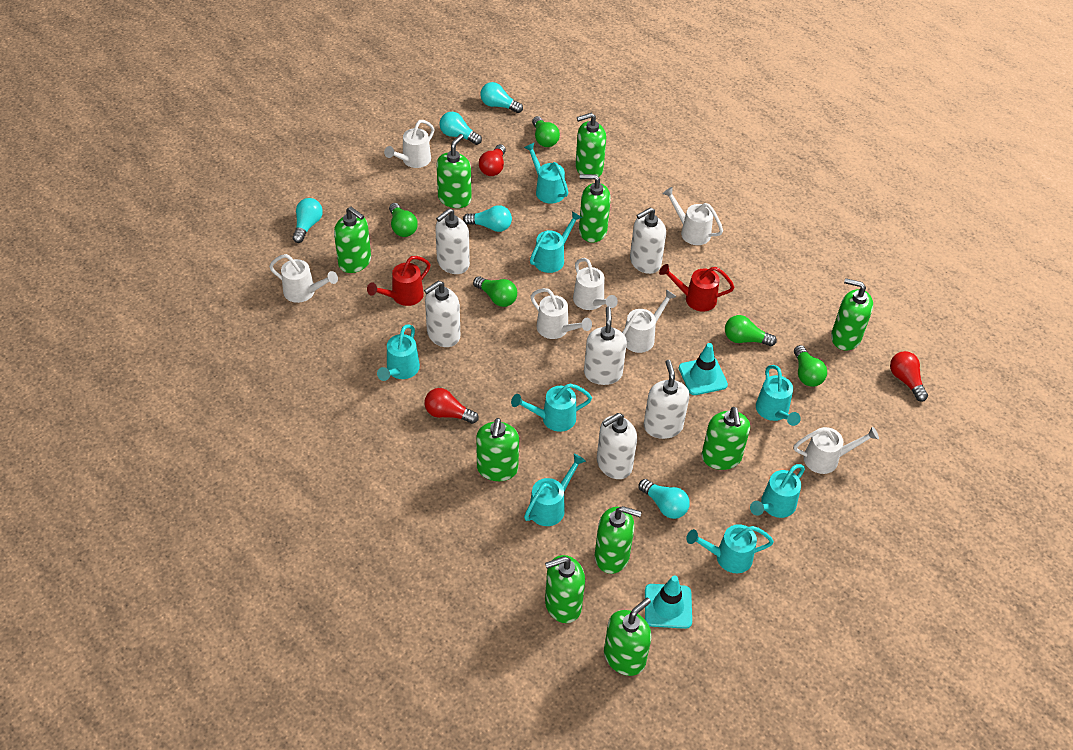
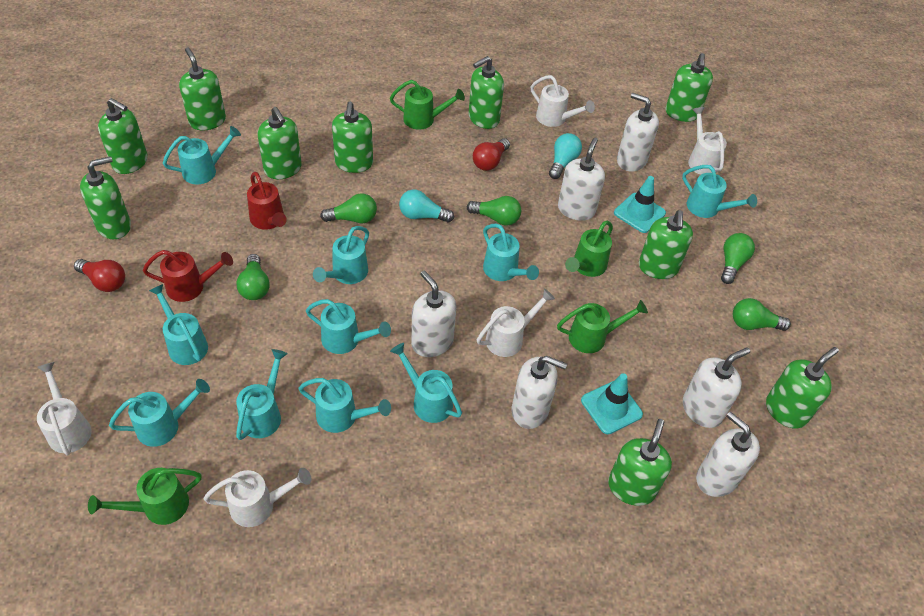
green watering can: 0 -> 4
red light bulb: 3 -> 2
turquoise light bulb: 5 -> 2
turquoise watering can: 8 -> 10
white watering can: 7 -> 5

